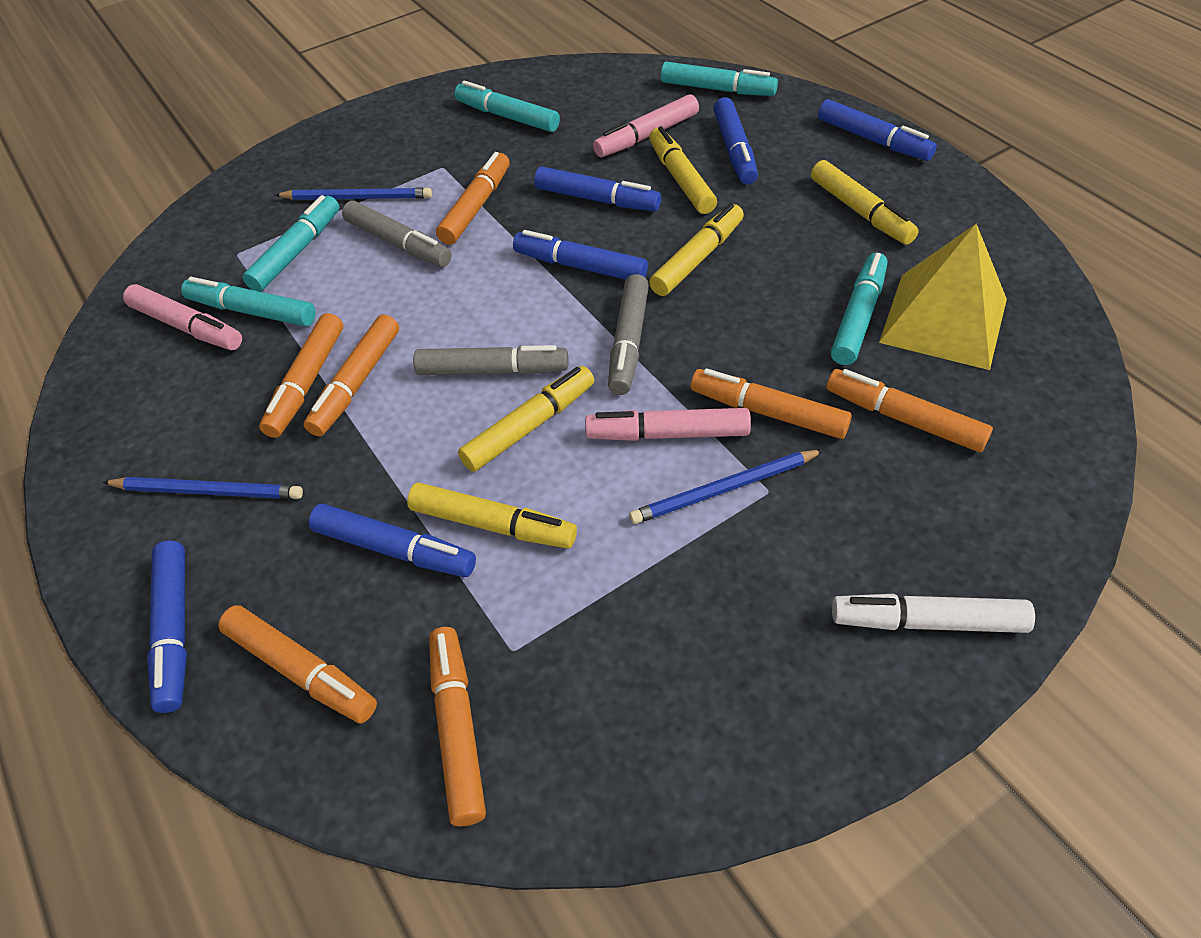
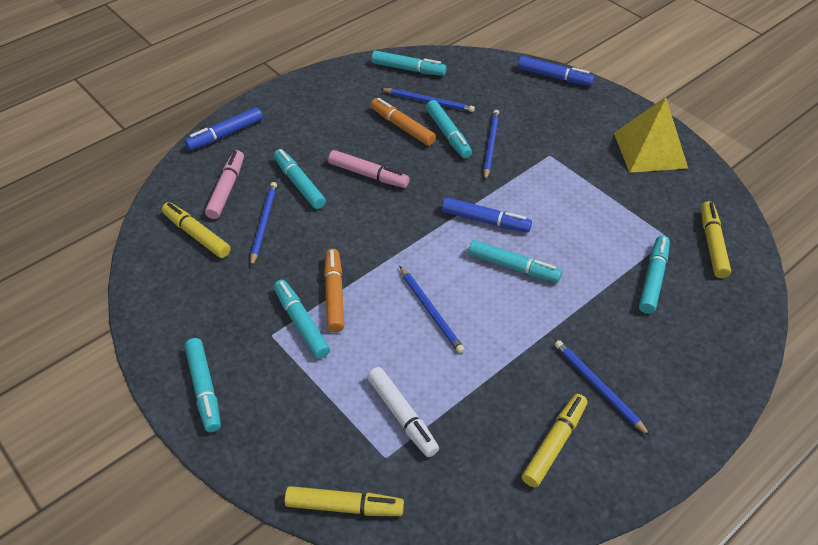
blue marker: 6 -> 3
blue pencil: 3 -> 5
grey marker: 3 -> 0
orange marker: 7 -> 2
pink marker: 3 -> 2
turquoise marker: 5 -> 7
yellow marker: 5 -> 4

